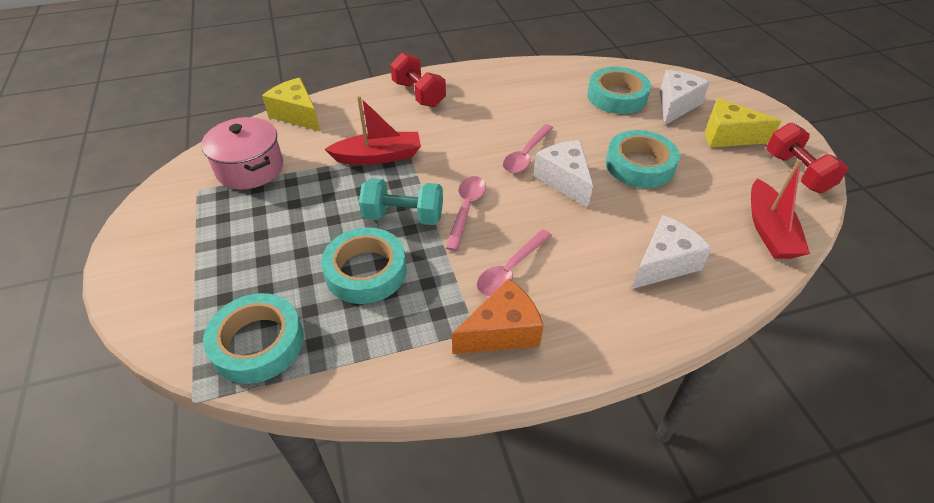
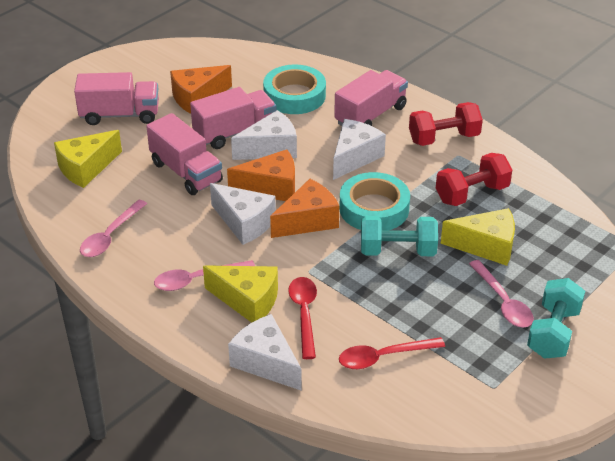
orange cheese: 1 -> 3
pink pot: 1 -> 0
pink truck: 0 -> 4
red boat: 2 -> 0
red spoon: 0 -> 2
turquoise dumbbell: 1 -> 2
turquoise tape: 4 -> 2
white cheese: 3 -> 4
yellow cheese: 2 -> 3

